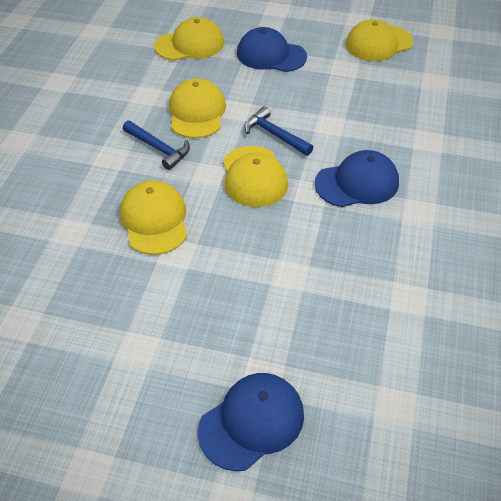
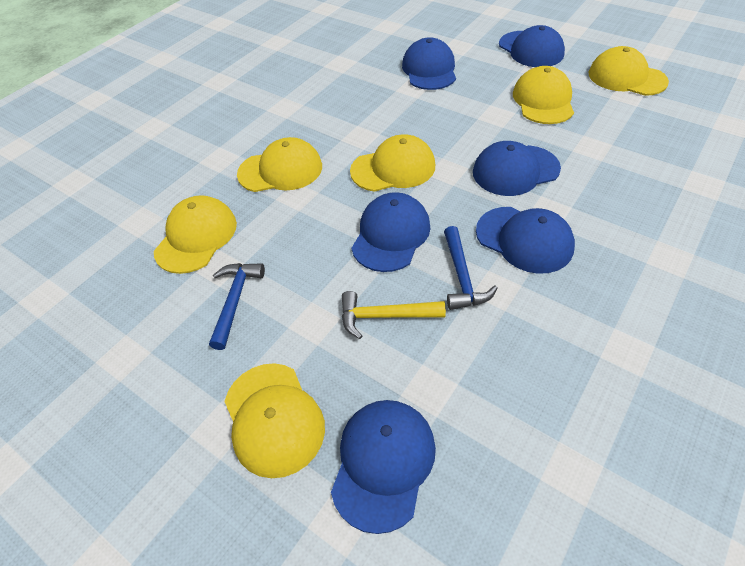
blue cap: 3 -> 6
yellow cap: 5 -> 6
yellow hammer: 0 -> 1

